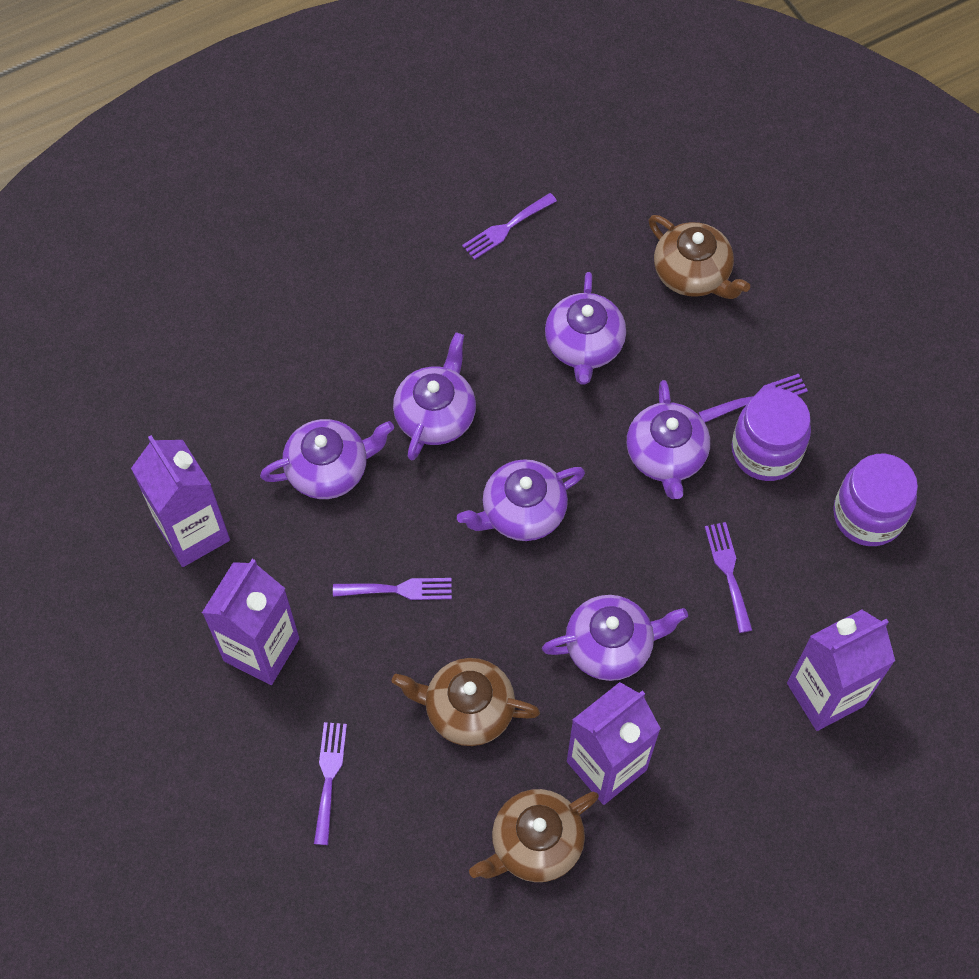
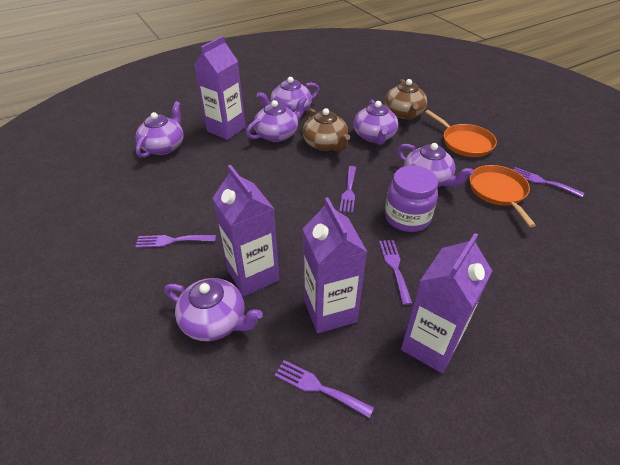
brown teapot: 3 -> 2
orange pan: 0 -> 2
purple jar: 2 -> 1

